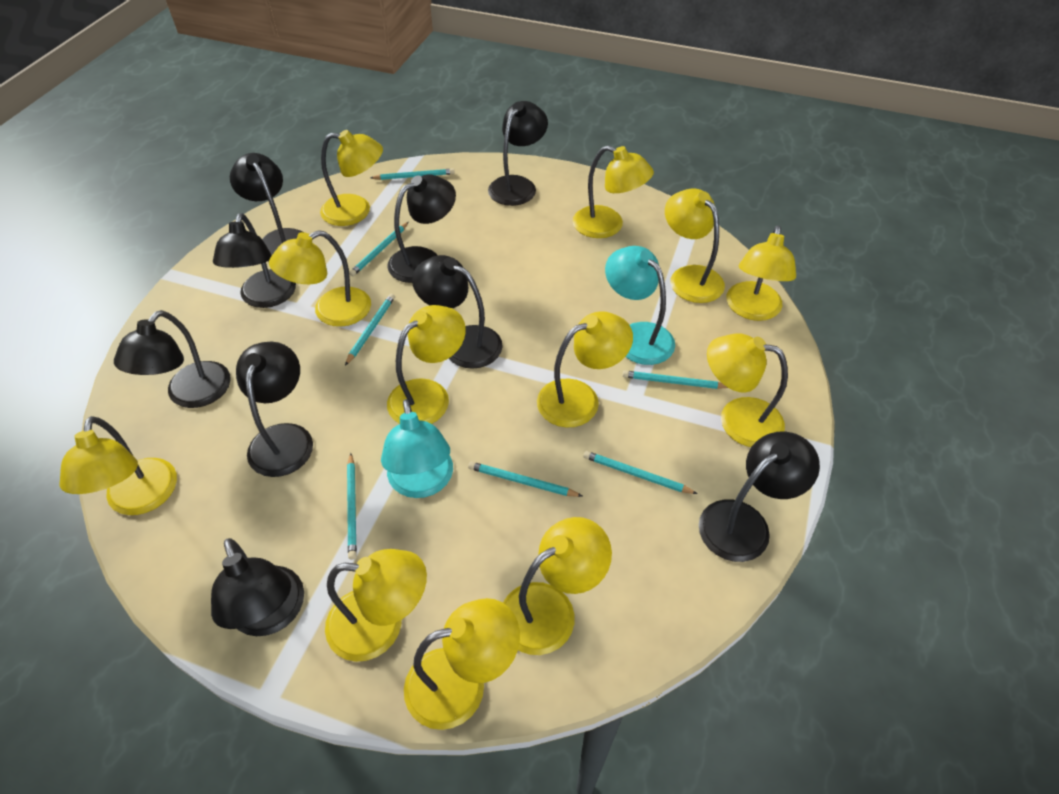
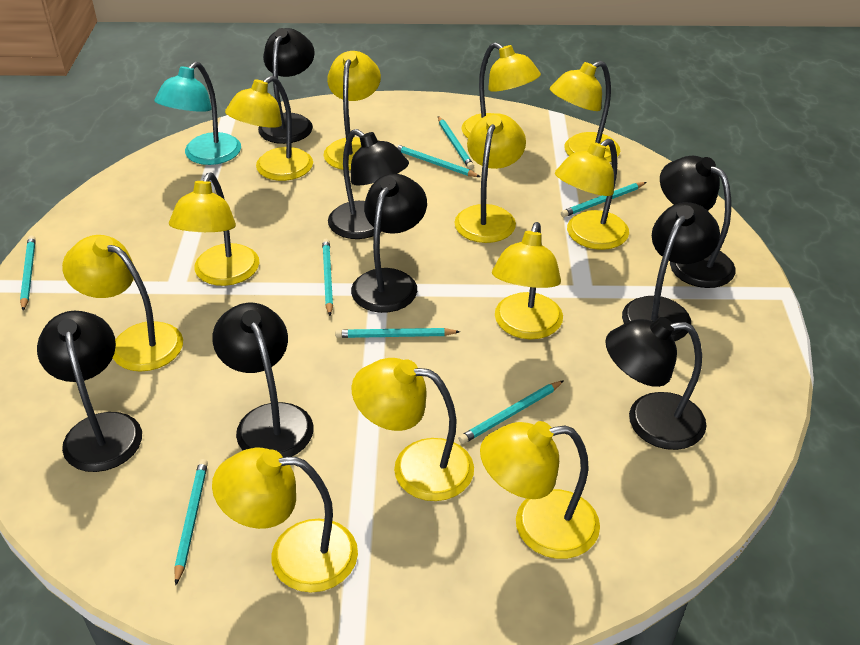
black lamp: 9 -> 8
turquoise lamp: 2 -> 1
turquoise pencil: 7 -> 8

